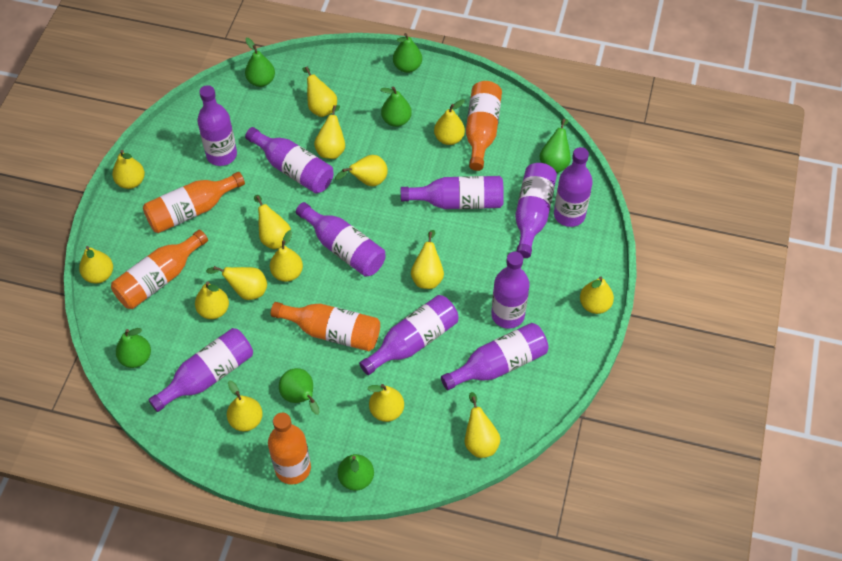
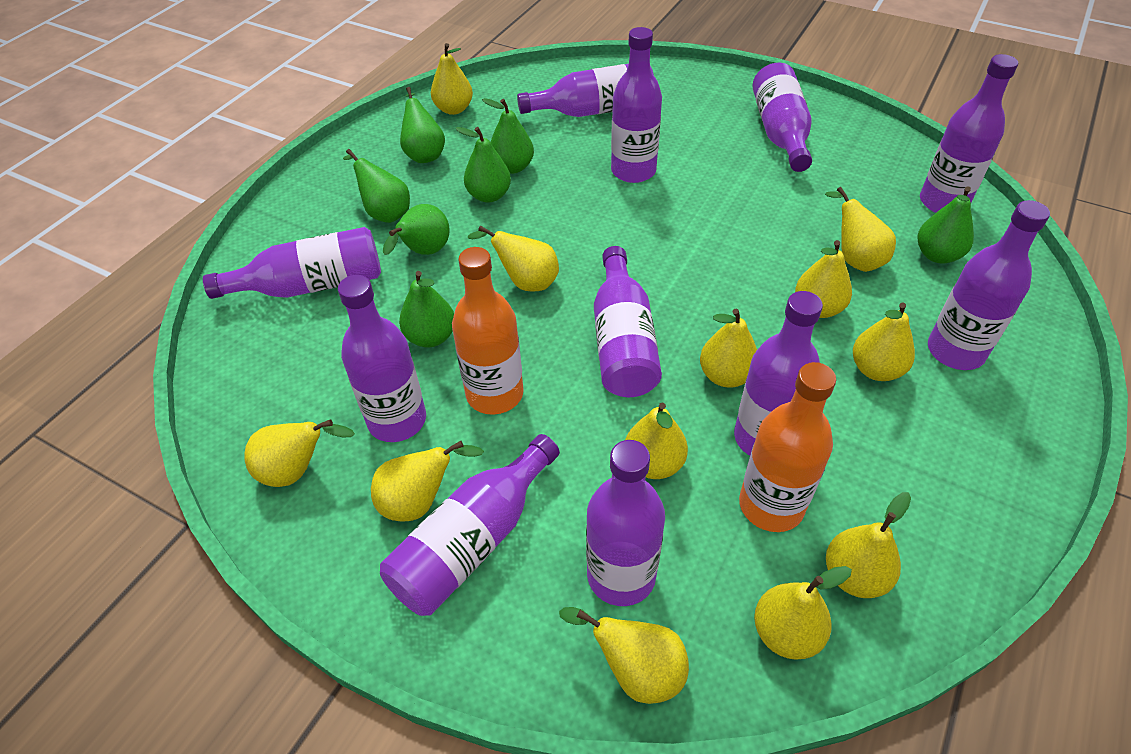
orange bottle: 5 -> 2
purple bottle: 10 -> 11
yellow pear: 15 -> 12

